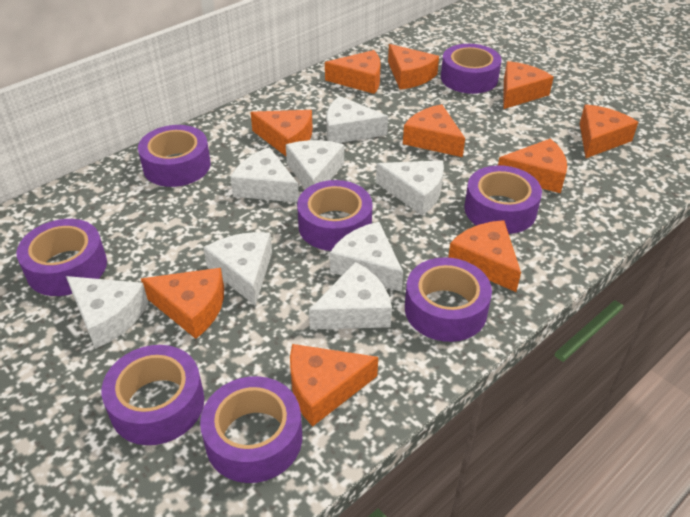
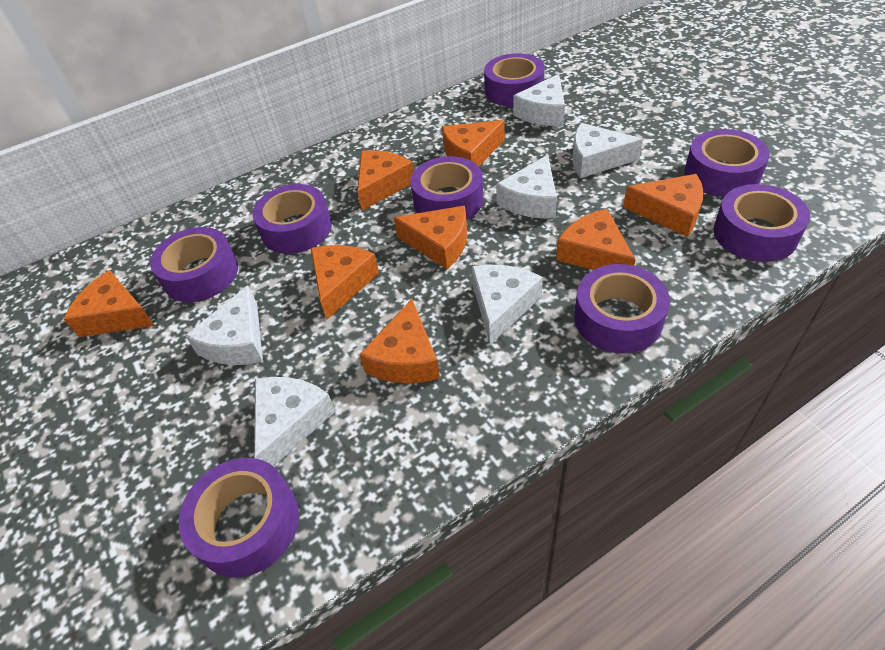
orange cheese: 10 -> 8
white cheese: 8 -> 6

